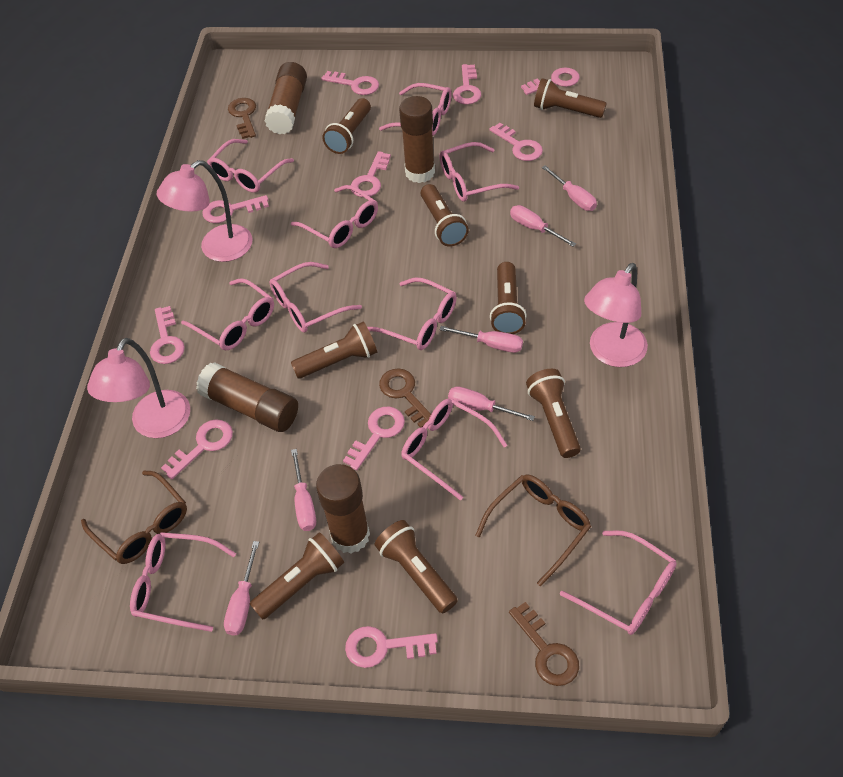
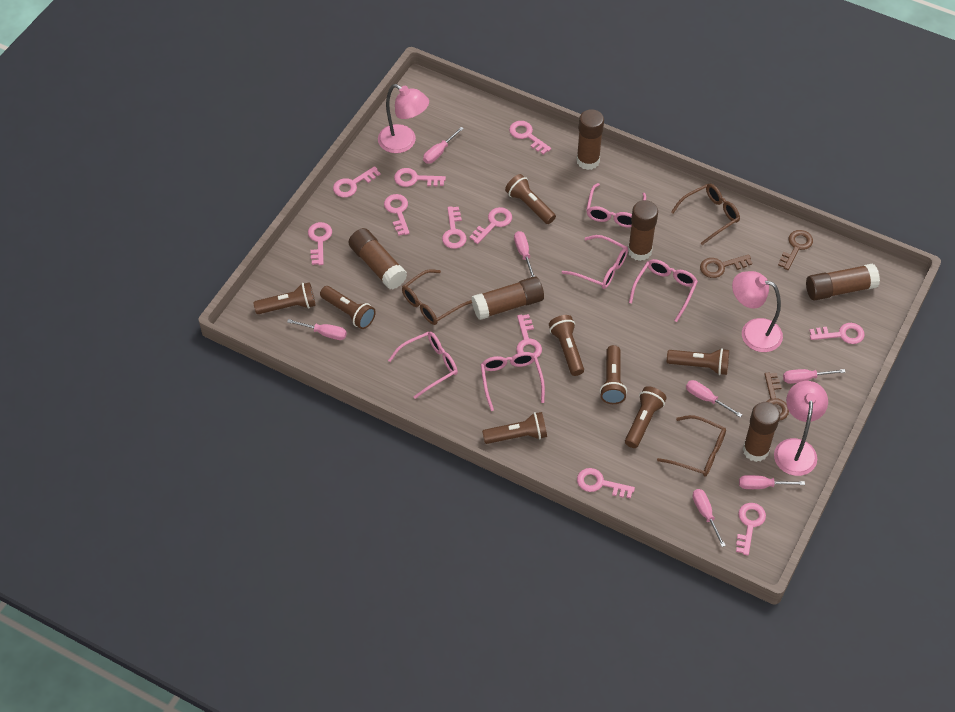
brown glasses: 2 -> 3
brown glue stick: 4 -> 6
pink glasses: 10 -> 5
pink key: 10 -> 11
pink screwdriver: 6 -> 7

